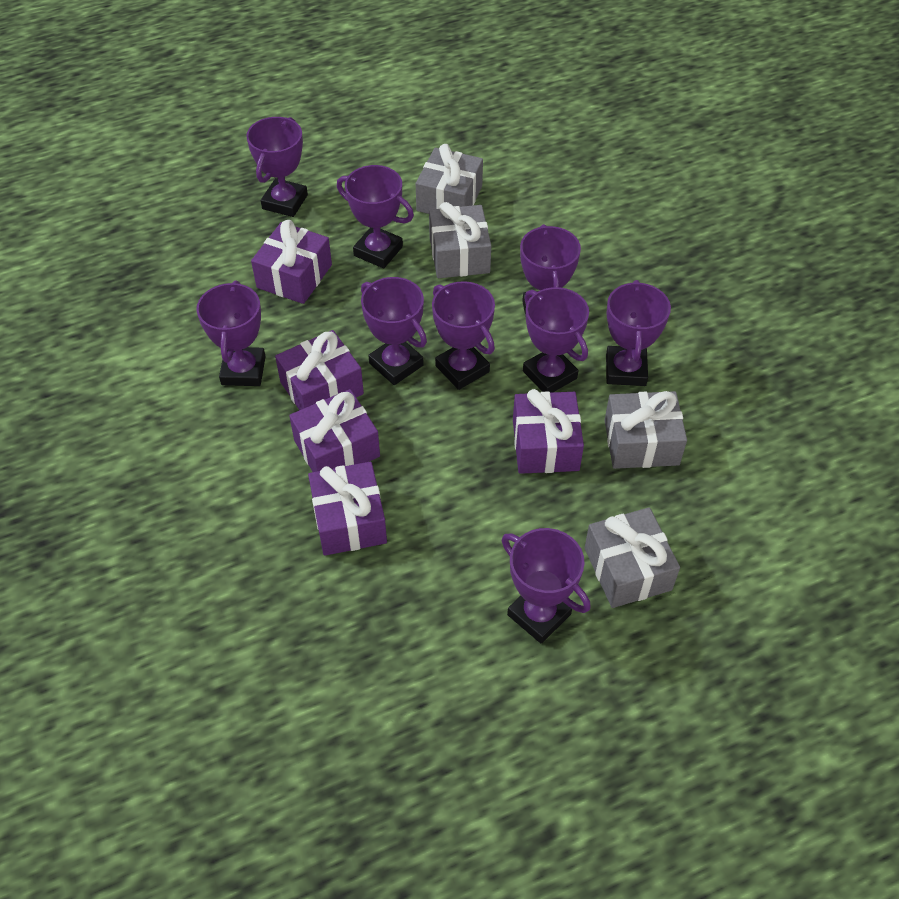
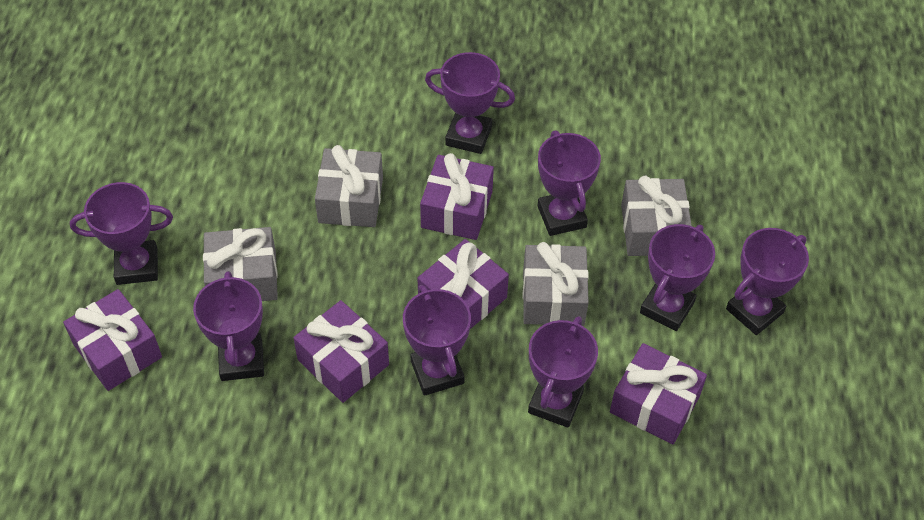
purple trophy: 9 -> 8

